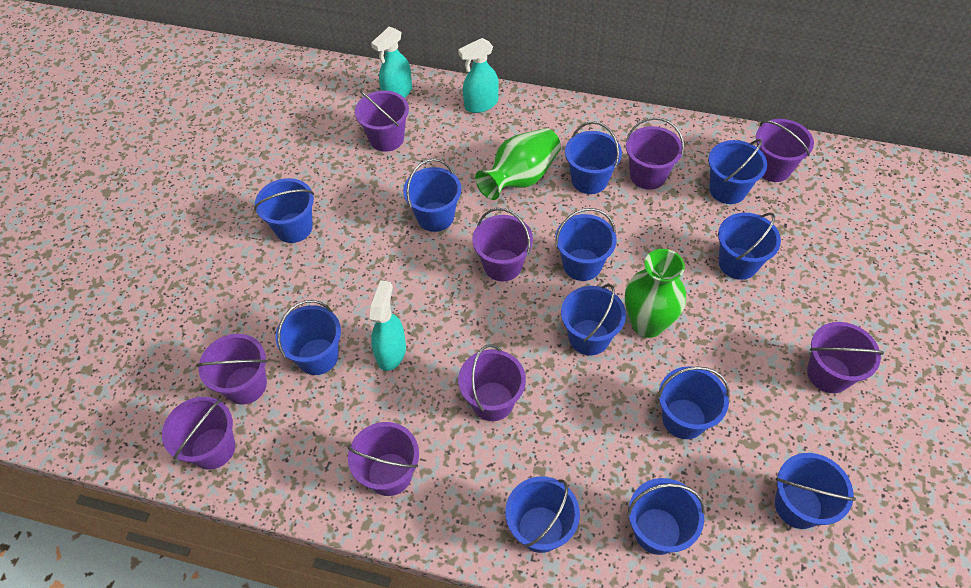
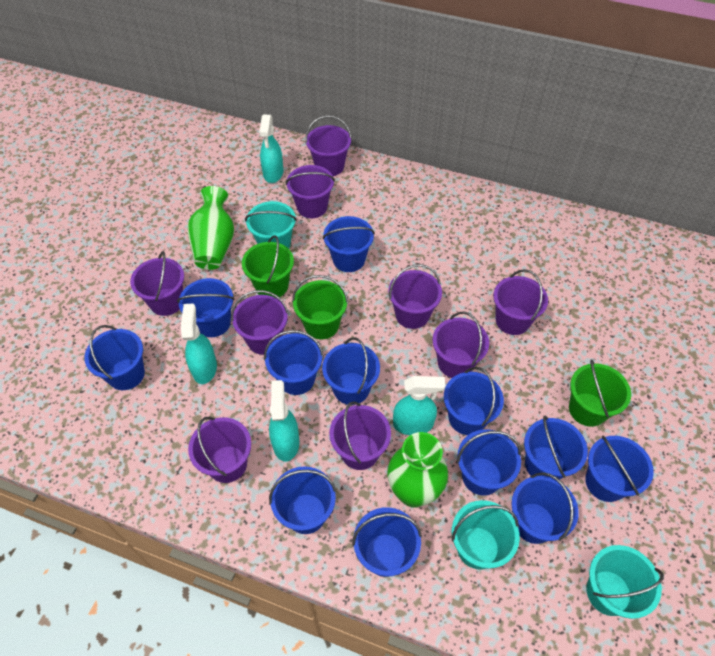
green bucket: 0 -> 3
turquoise bucket: 0 -> 3
turquoise spray bottle: 3 -> 4

